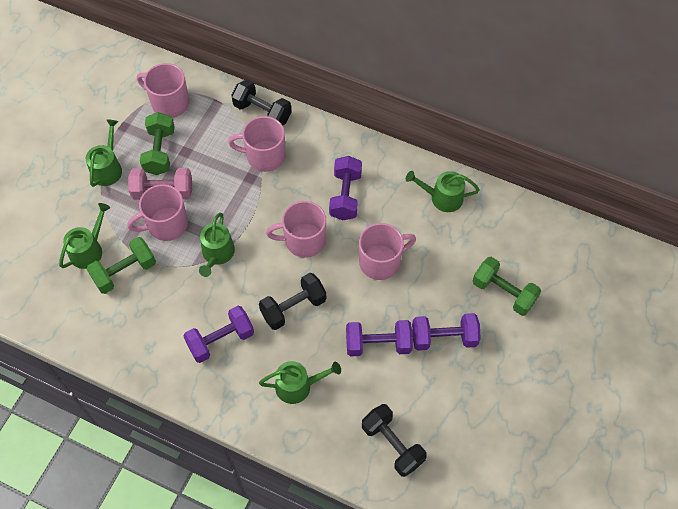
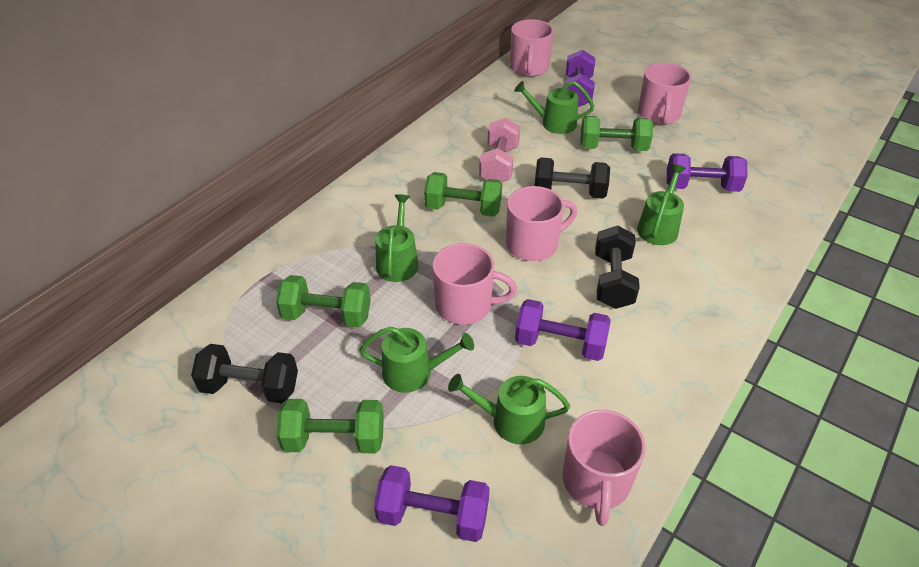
green dumbbell: 3 -> 4

